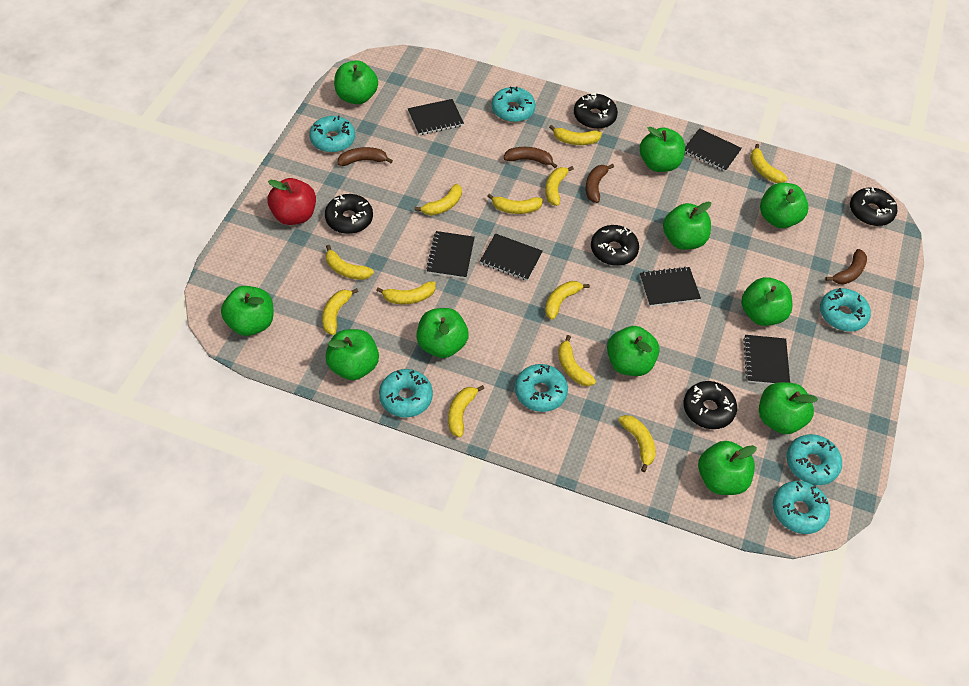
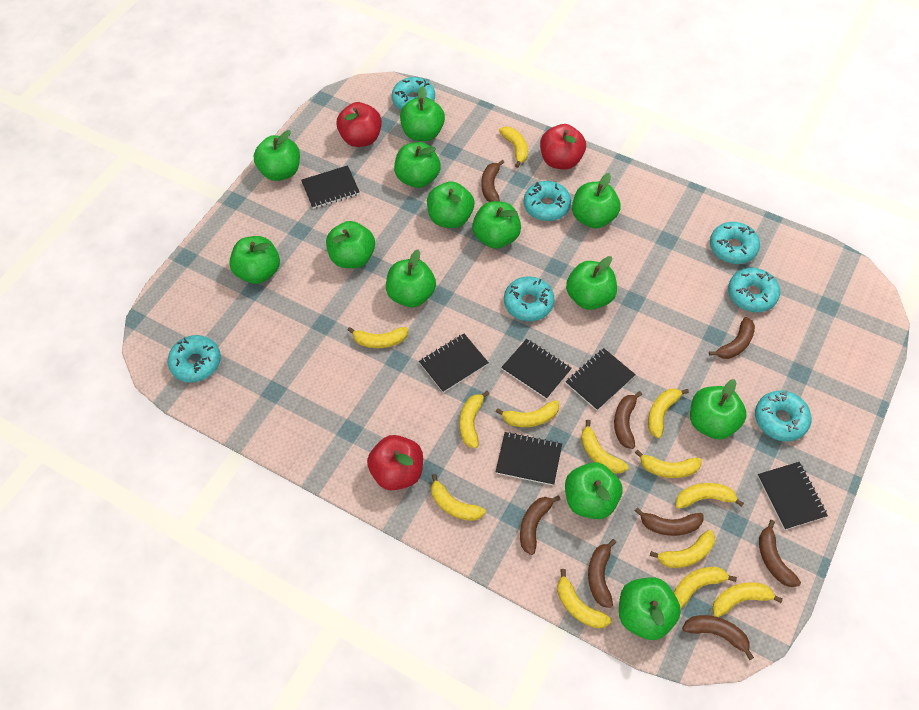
black donut: 5 -> 0
brown banana: 4 -> 8
green apple: 11 -> 13
red apple: 1 -> 3
yellow banana: 12 -> 13

